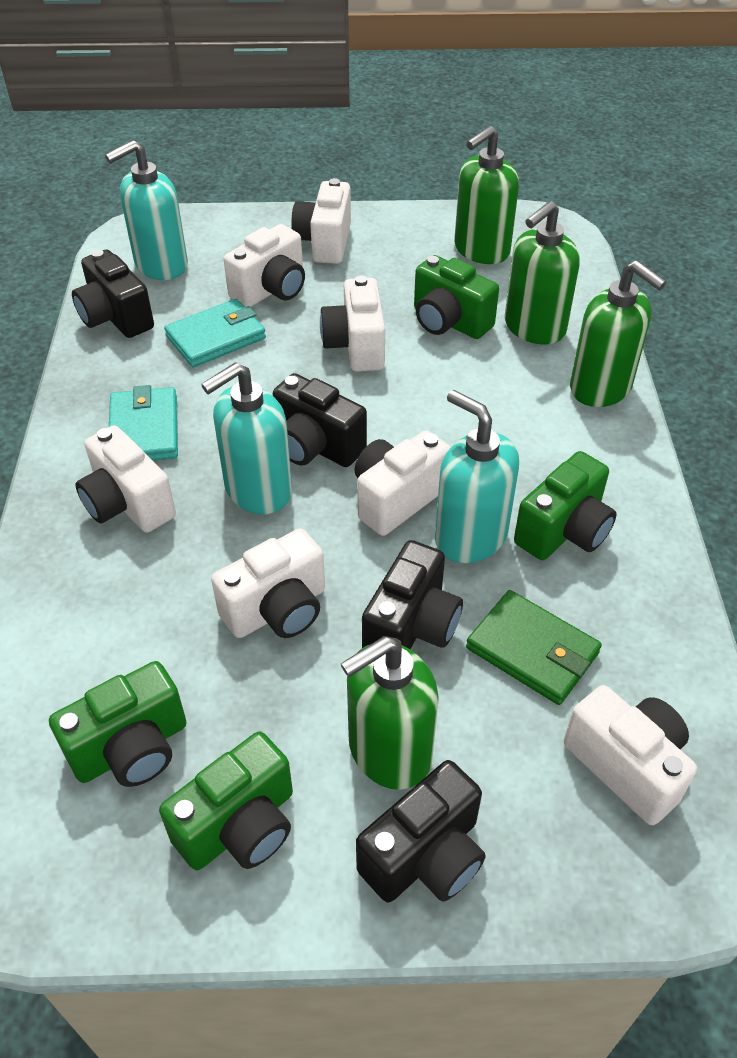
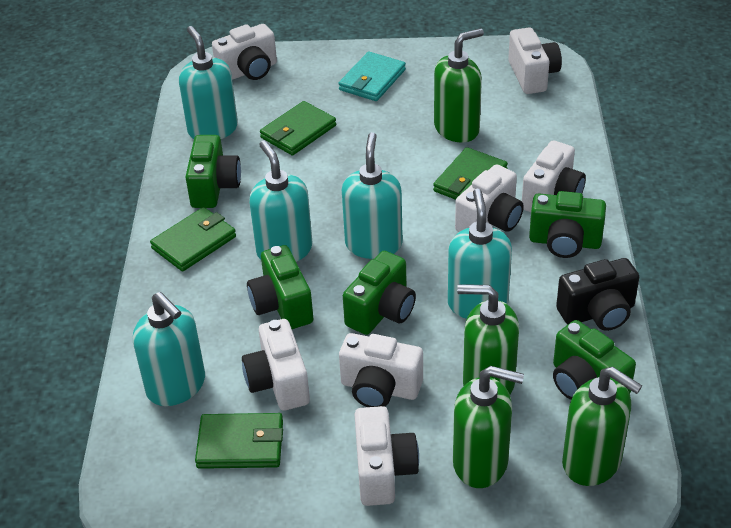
black camera: 4 -> 1
green camera: 4 -> 5
green wallet: 1 -> 4
turquoise soap dispenser: 3 -> 5
turquoise wallet: 2 -> 1

